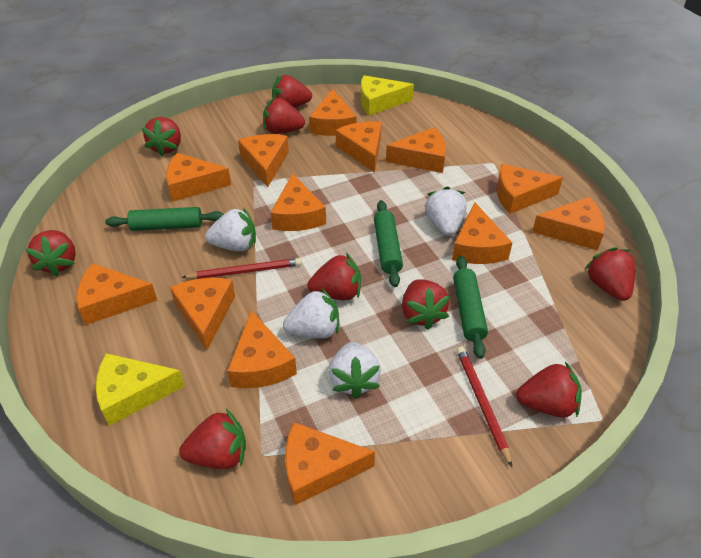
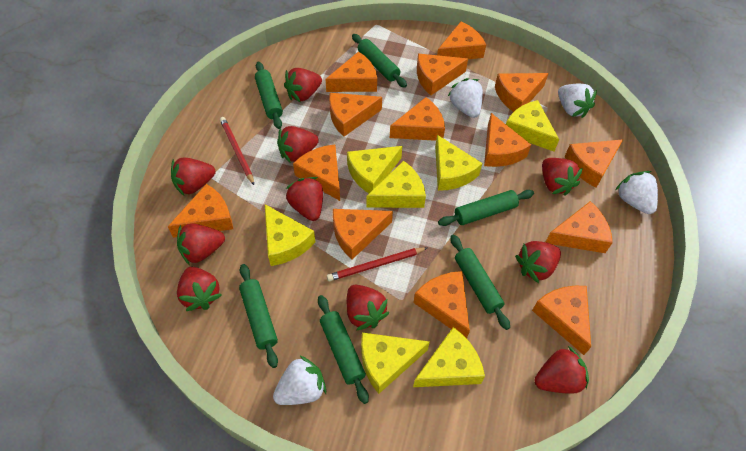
green rolling pin: 3 -> 6
orange cheese: 13 -> 14
red strawberry: 9 -> 10
yellow cheese: 2 -> 7

